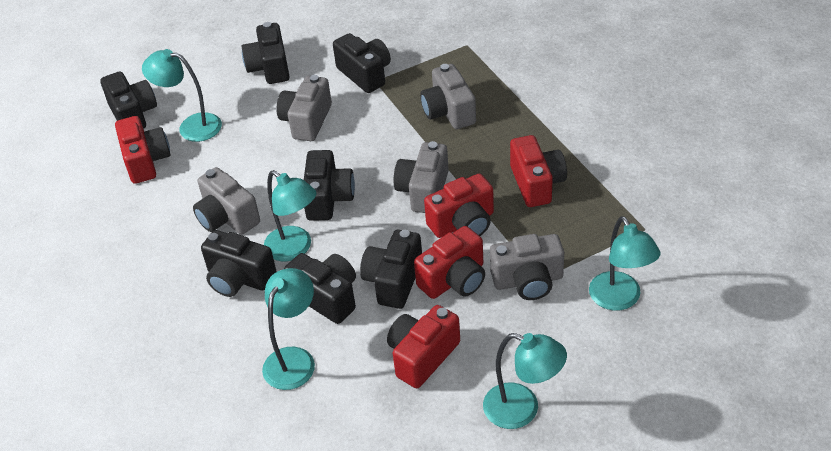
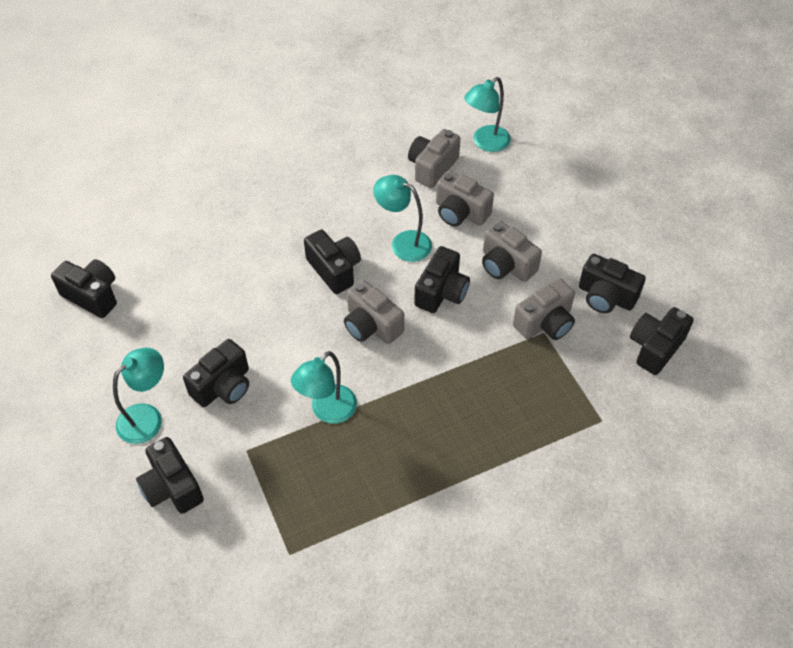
red camera: 5 -> 0
turquoise lamp: 5 -> 4

